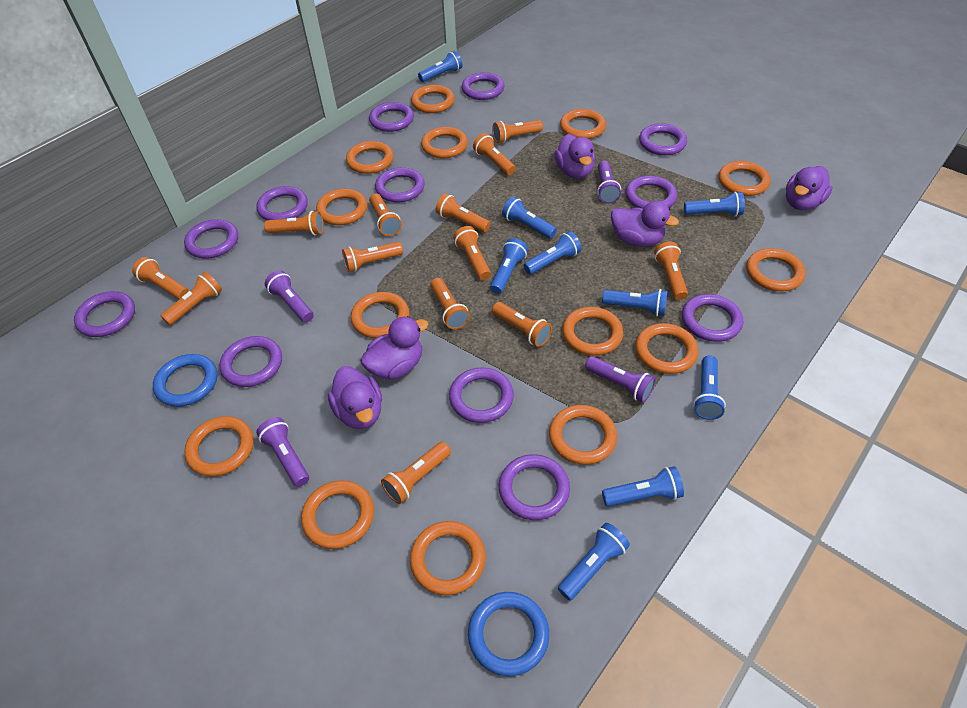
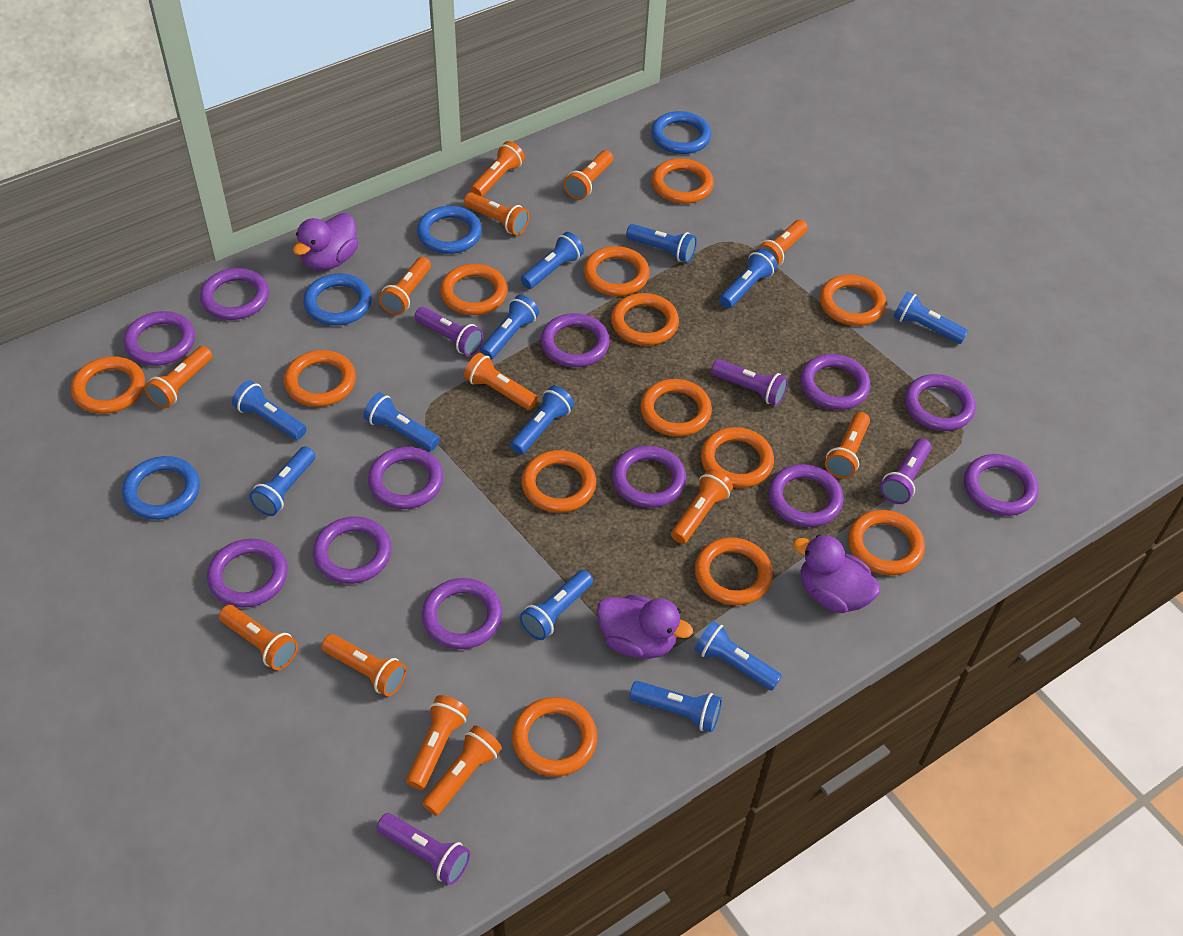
blue flashlight: 9 -> 12
blue ring: 2 -> 4
orange ring: 14 -> 13
purple duck: 5 -> 3

